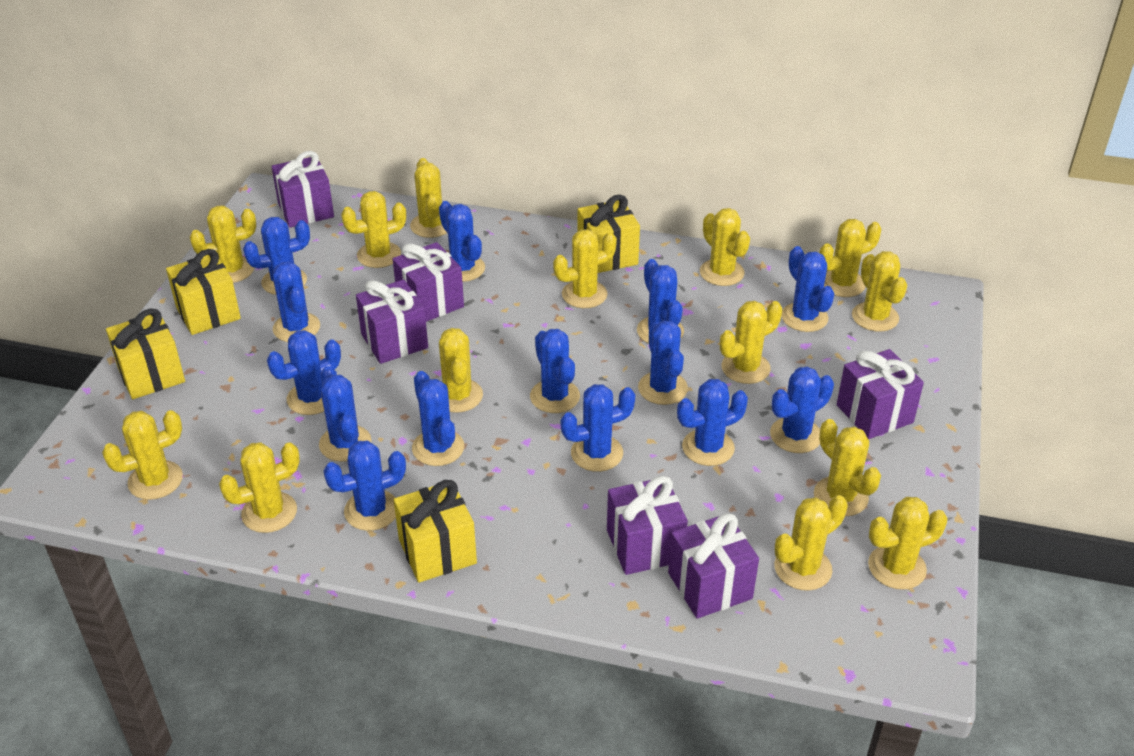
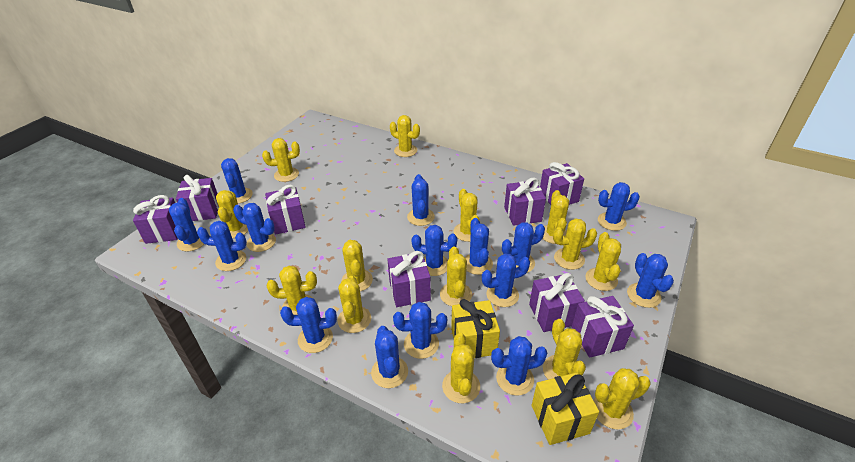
blue cactus: 14 -> 15
purple gift: 6 -> 8
yellow gift: 4 -> 2

